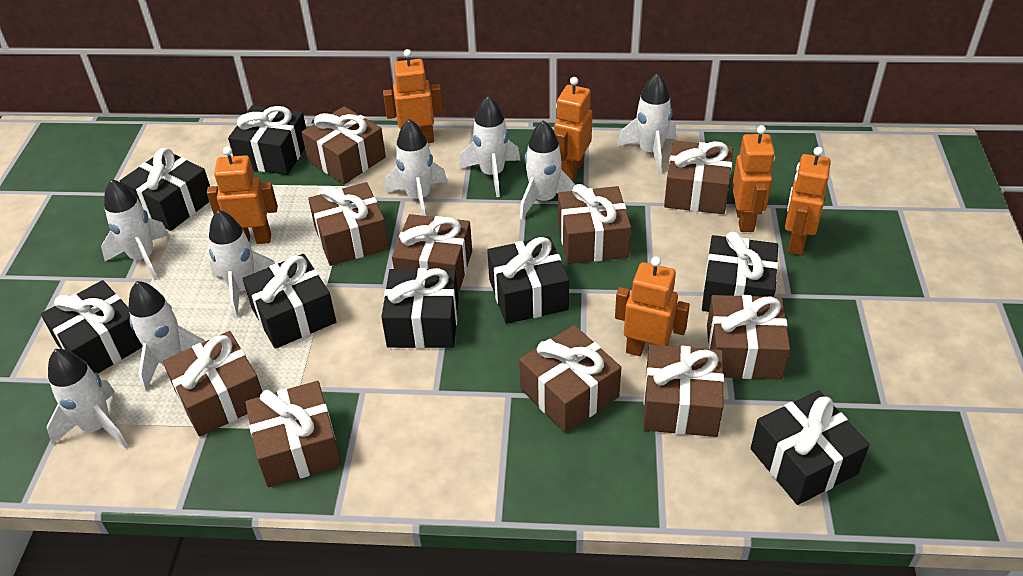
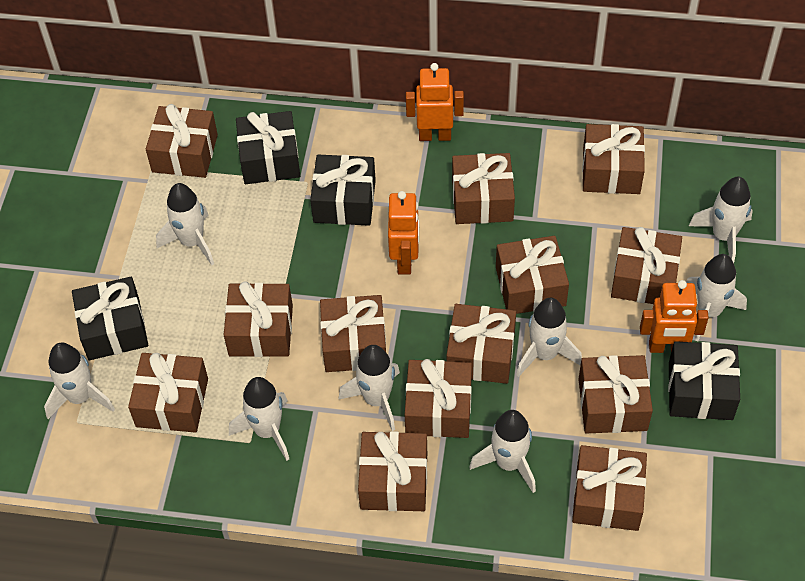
black gift: 8 -> 4
brown gift: 10 -> 13
orange robot: 6 -> 3

